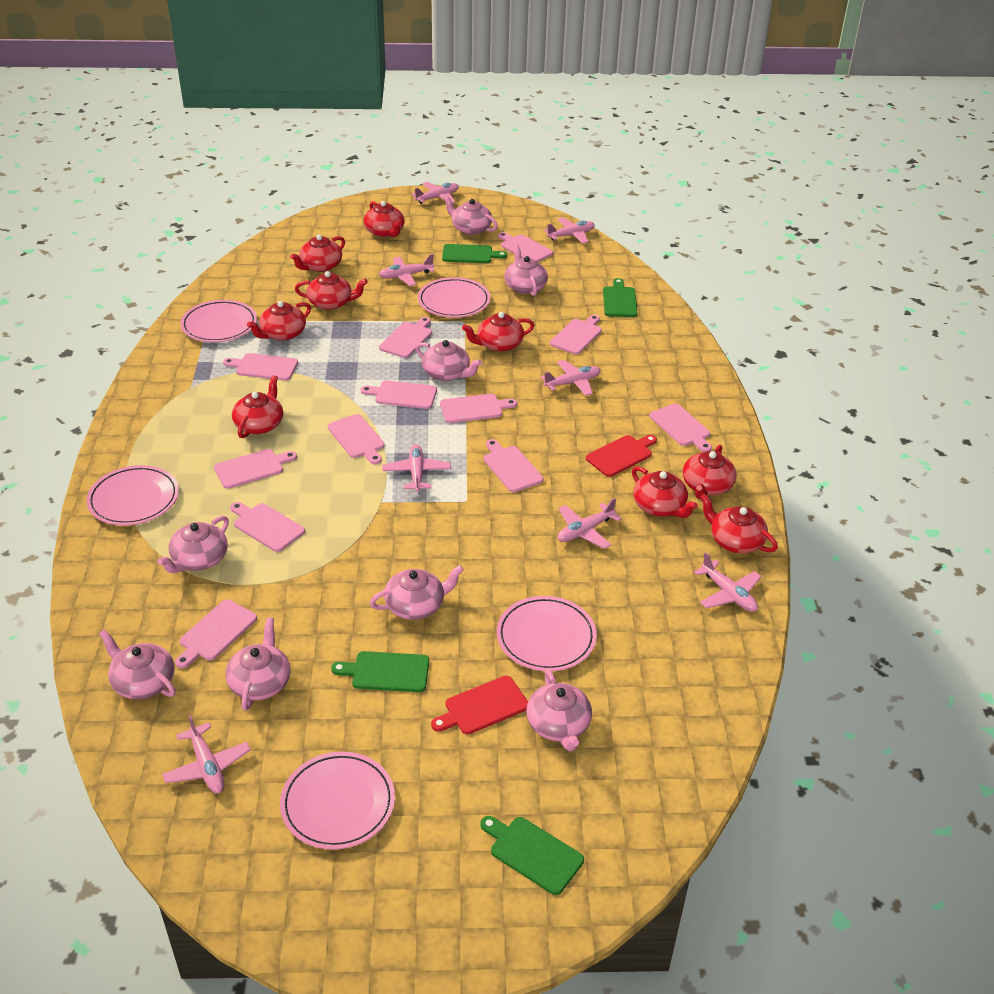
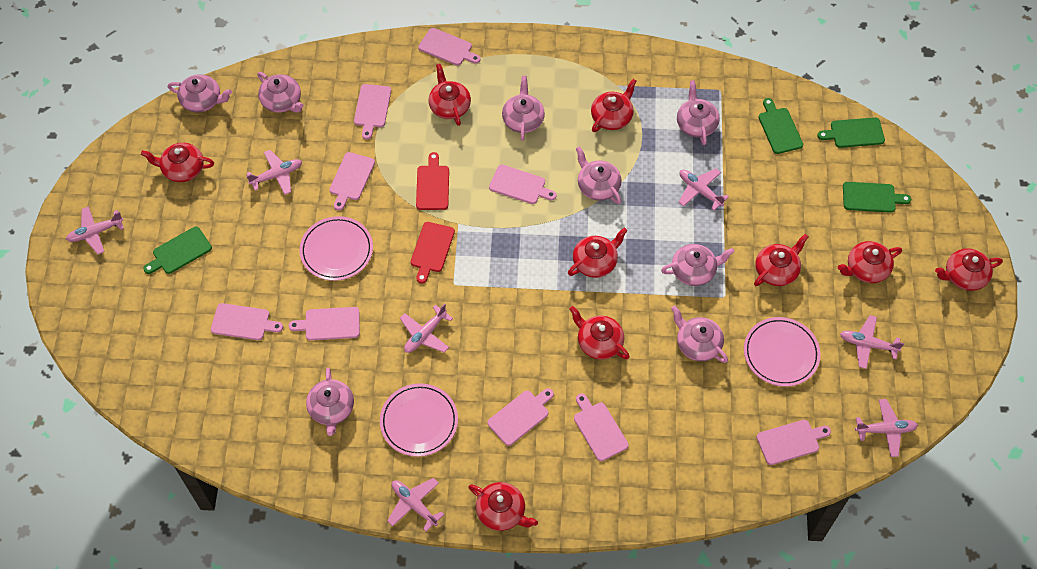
pink cutting board: 12 -> 9
pink plane: 8 -> 7
pink plate: 5 -> 3

